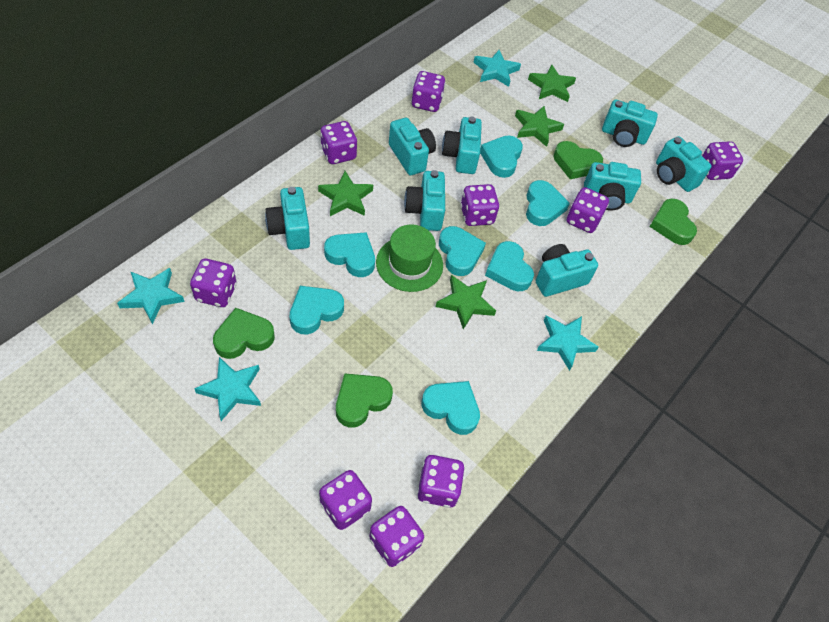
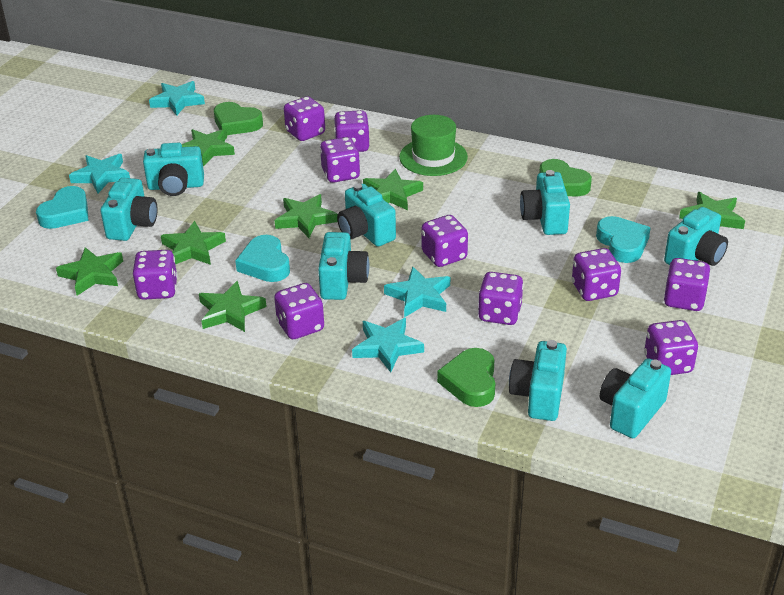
green heart: 4 -> 3
green star: 4 -> 7
purple dice: 9 -> 10
turquoise heart: 7 -> 3

